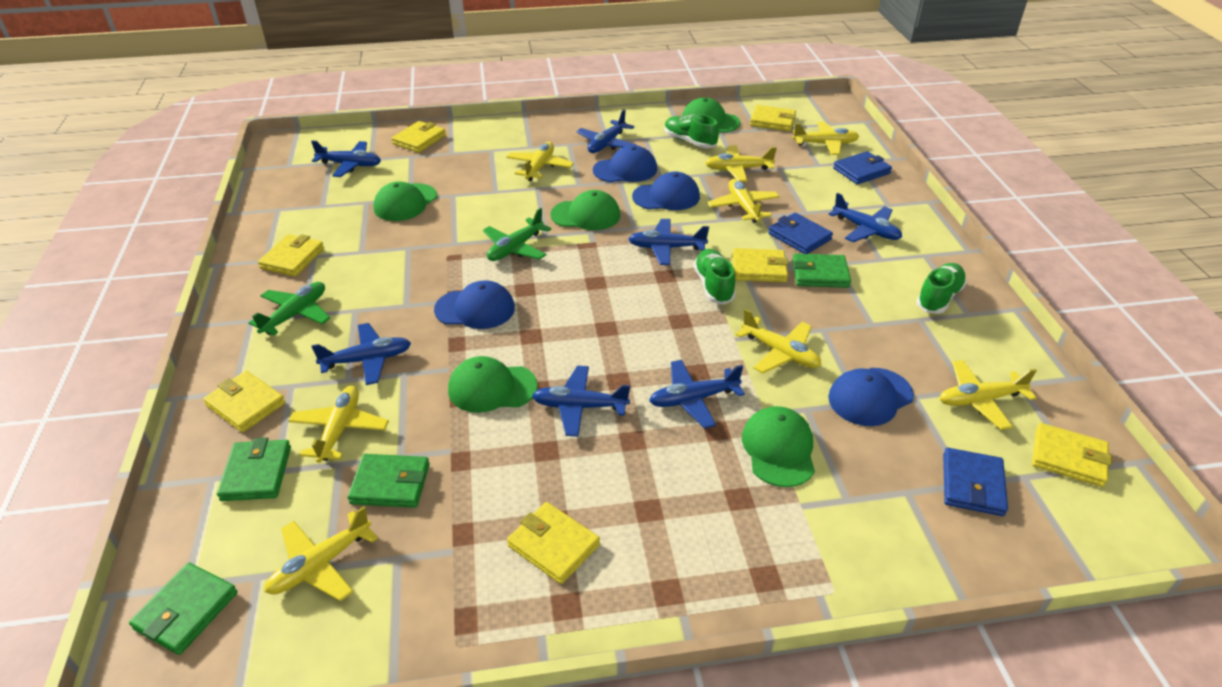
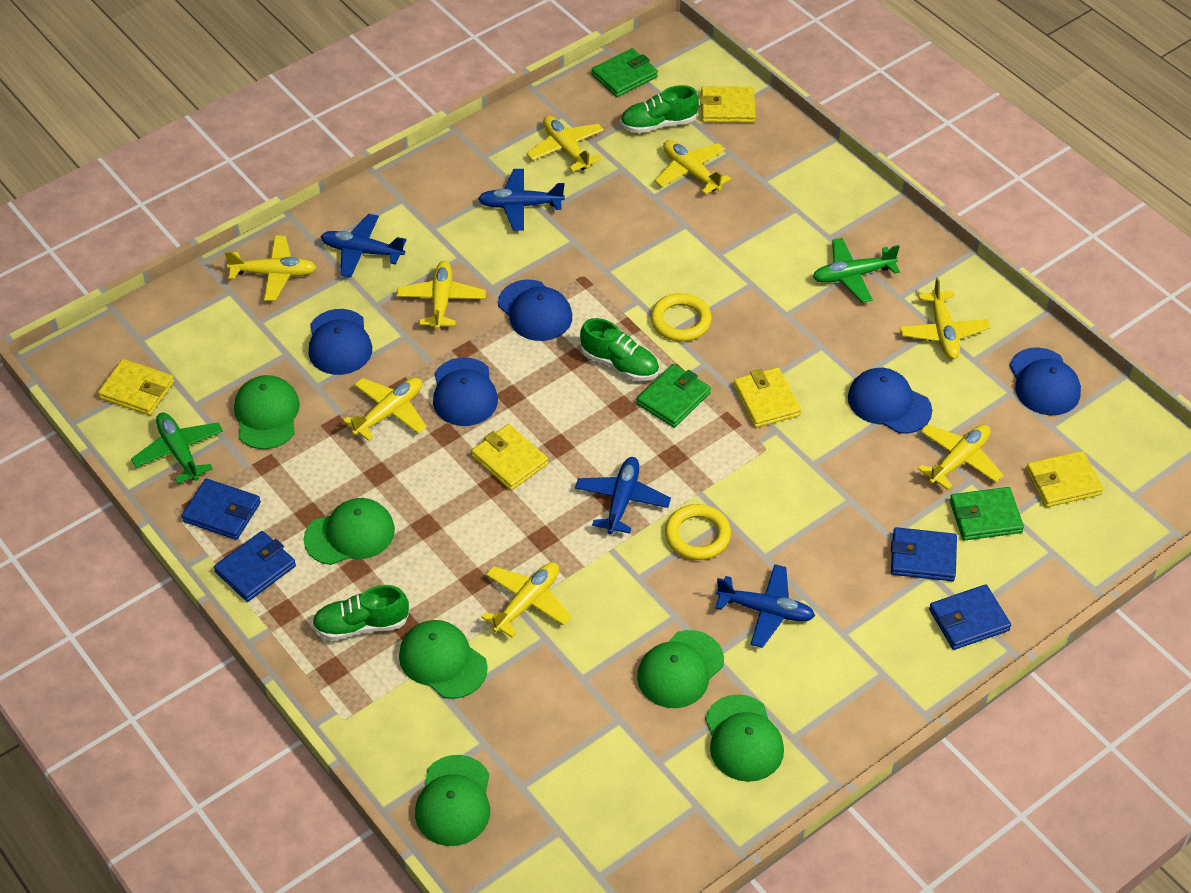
blue cap: 4 -> 5
blue plane: 7 -> 4
blue wallet: 3 -> 4
green cap: 5 -> 6
green wallet: 4 -> 3
yellow ring: 0 -> 2
yellow wallet: 7 -> 5

